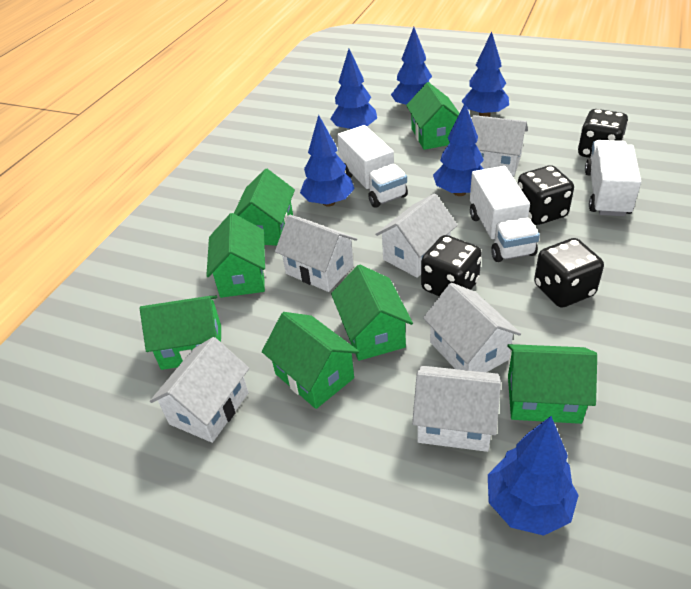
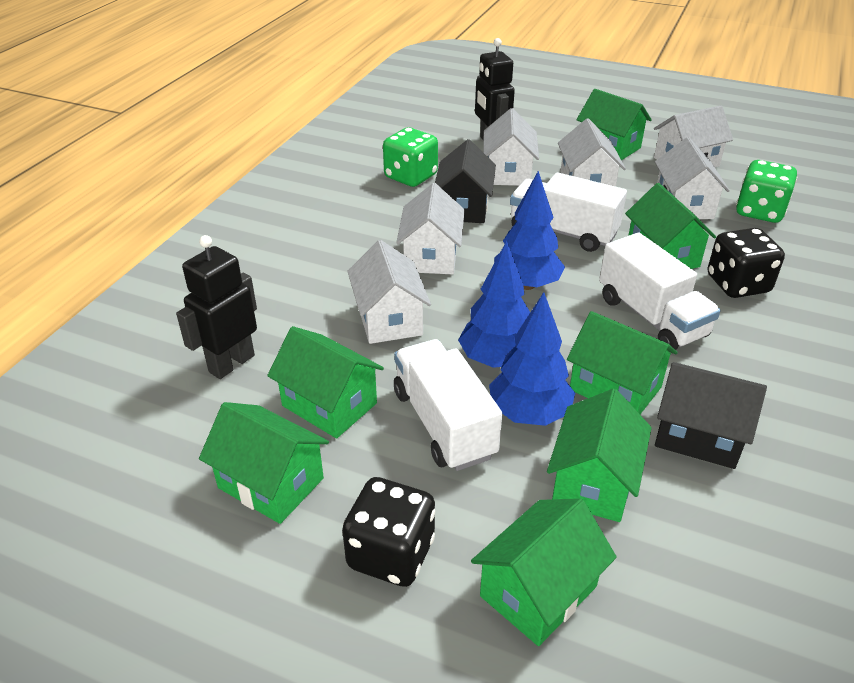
black dice: 4 -> 2
black house: 0 -> 2
black robot: 0 -> 2
blue tree: 6 -> 3
green dice: 0 -> 2

